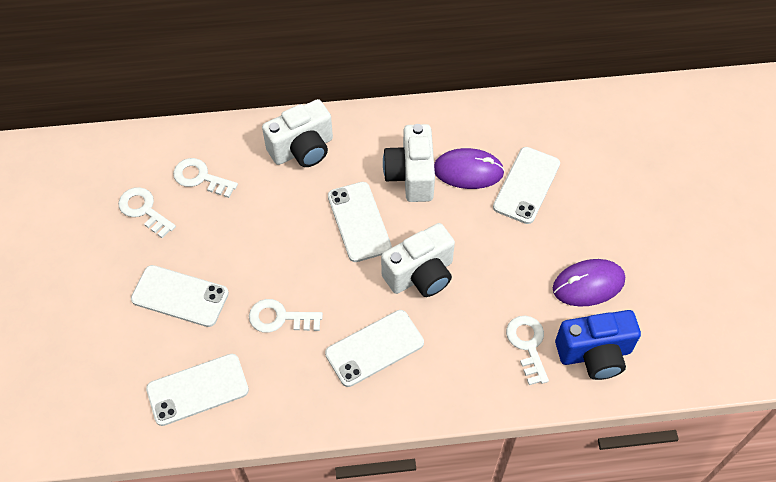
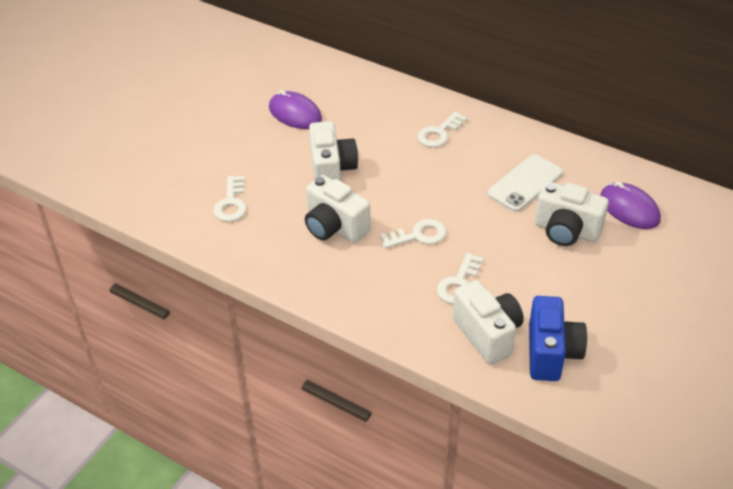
white camera: 3 -> 4
white phone: 5 -> 1

